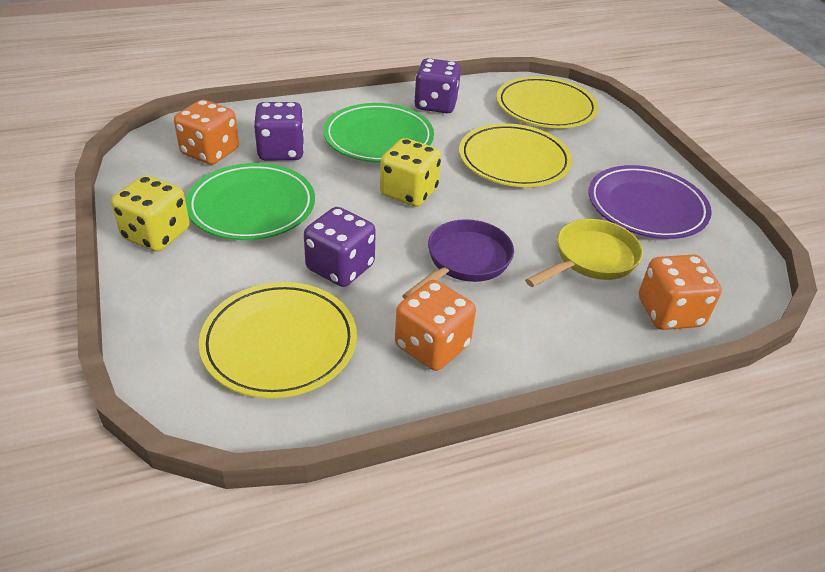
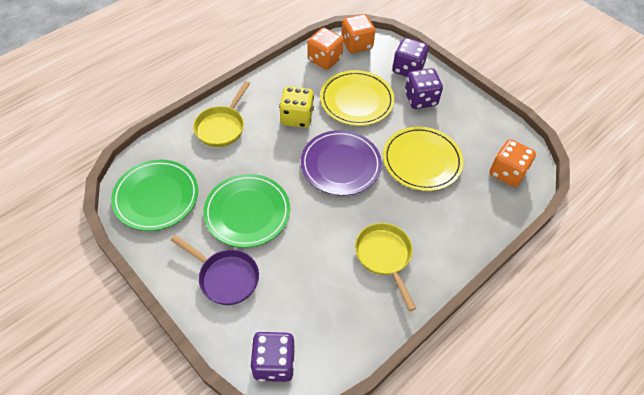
yellow dice: 2 -> 1
yellow pan: 1 -> 2
yellow plate: 3 -> 2

